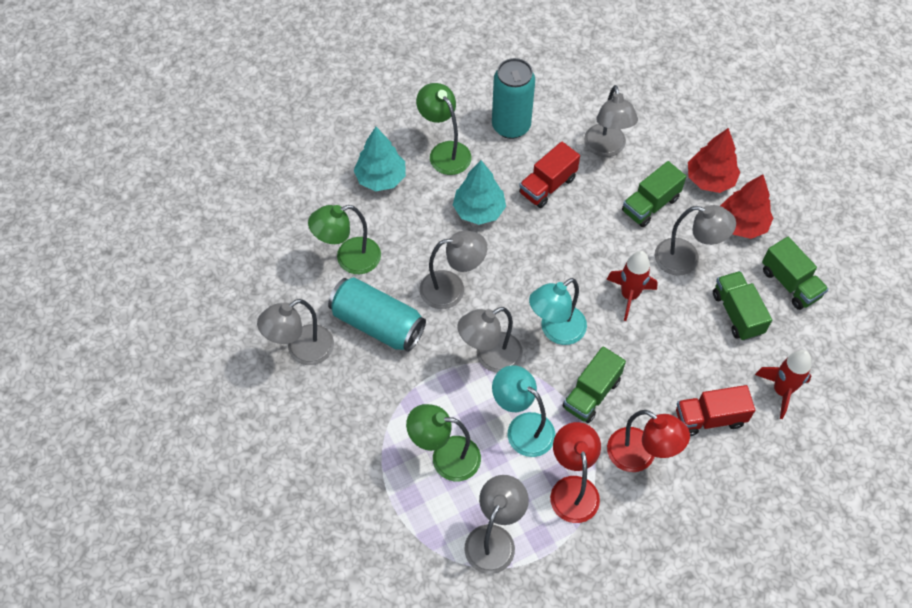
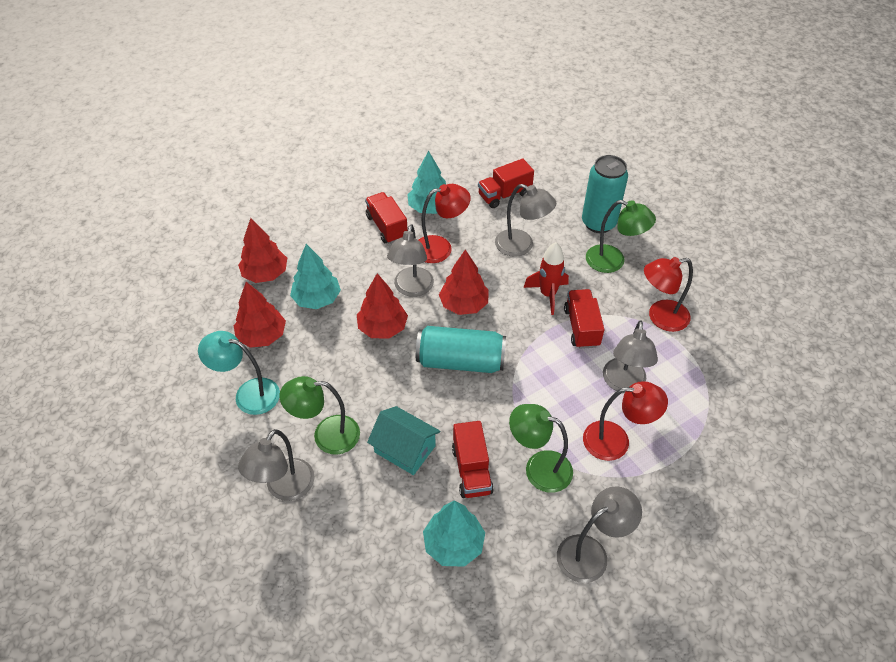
green truck: 4 -> 0
grey lamp: 6 -> 5
red lamp: 2 -> 3
red rocket: 2 -> 1
red tree: 2 -> 4
red truck: 2 -> 4
turquoise house: 0 -> 1
turquoise lamp: 2 -> 1
turquoise tree: 2 -> 3

